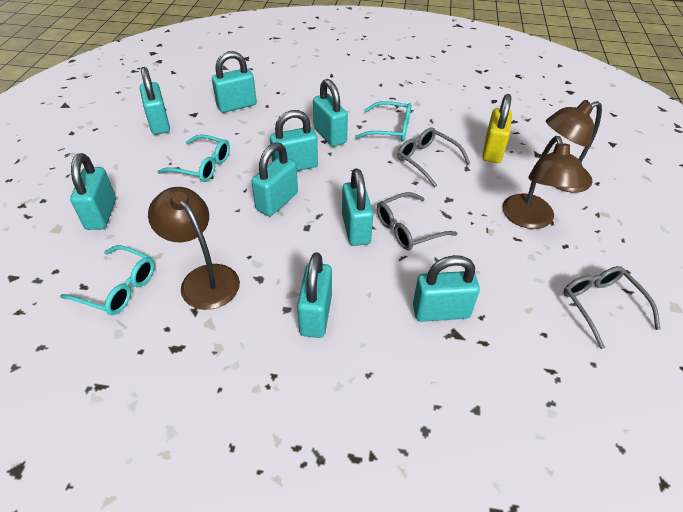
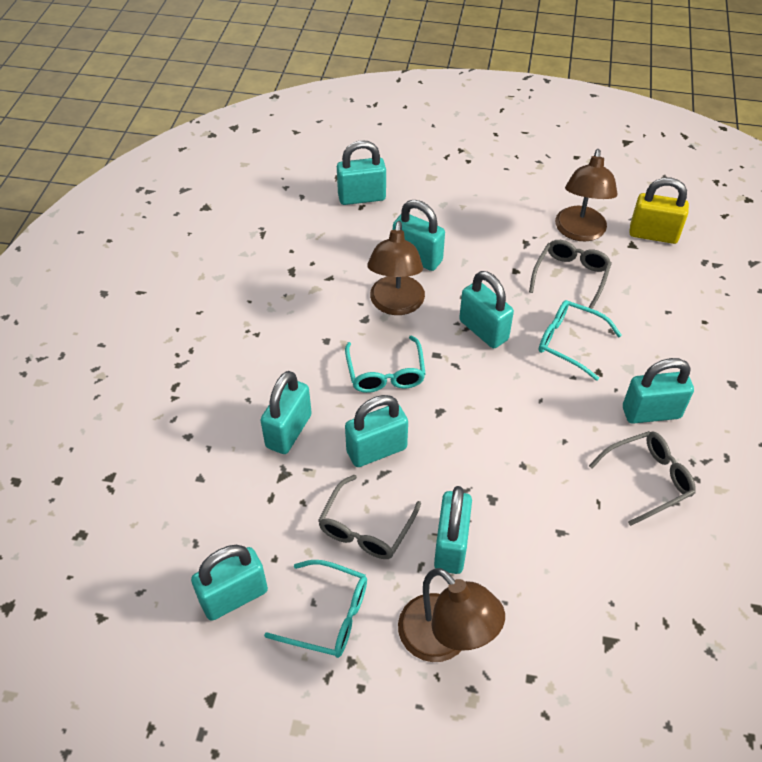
turquoise padlock: 9 -> 8

